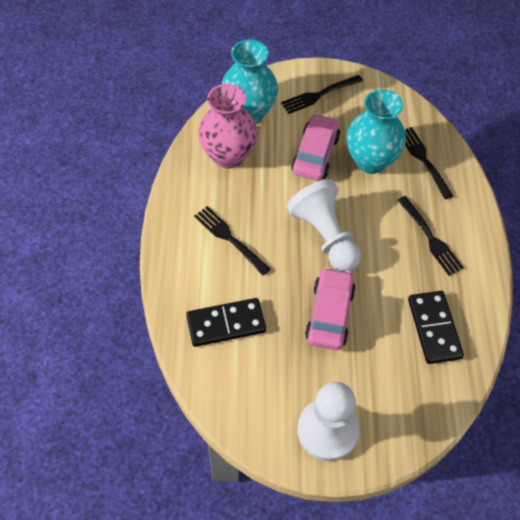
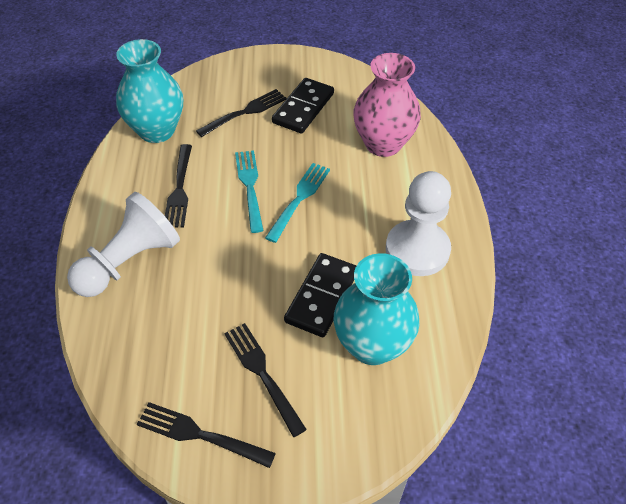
pink car: 2 -> 0
turquoise fork: 0 -> 2

